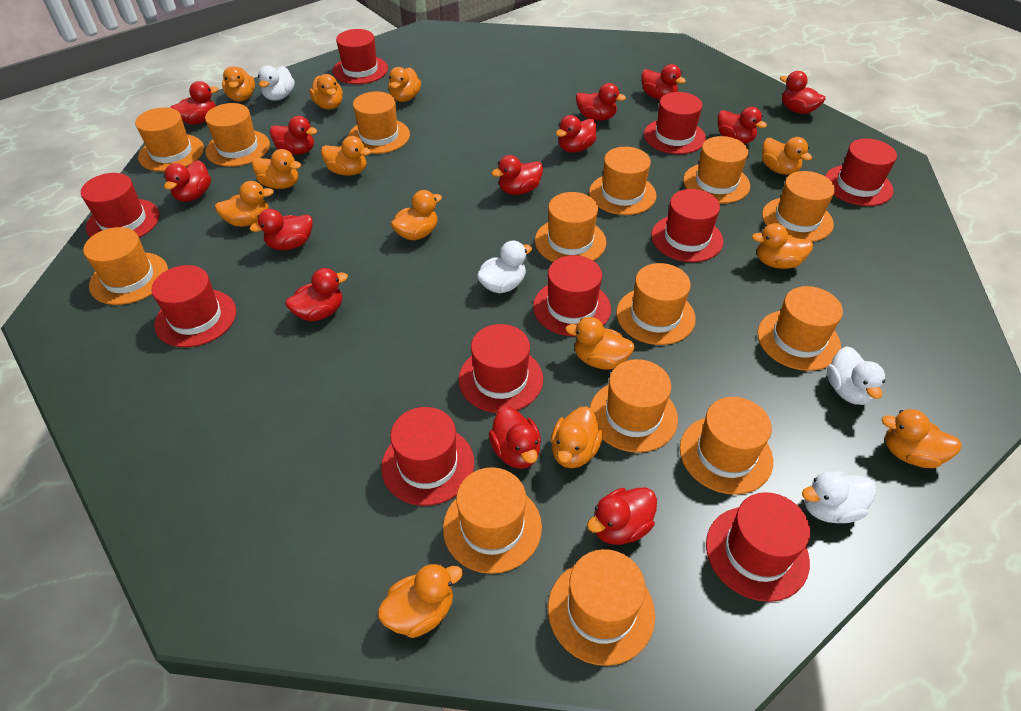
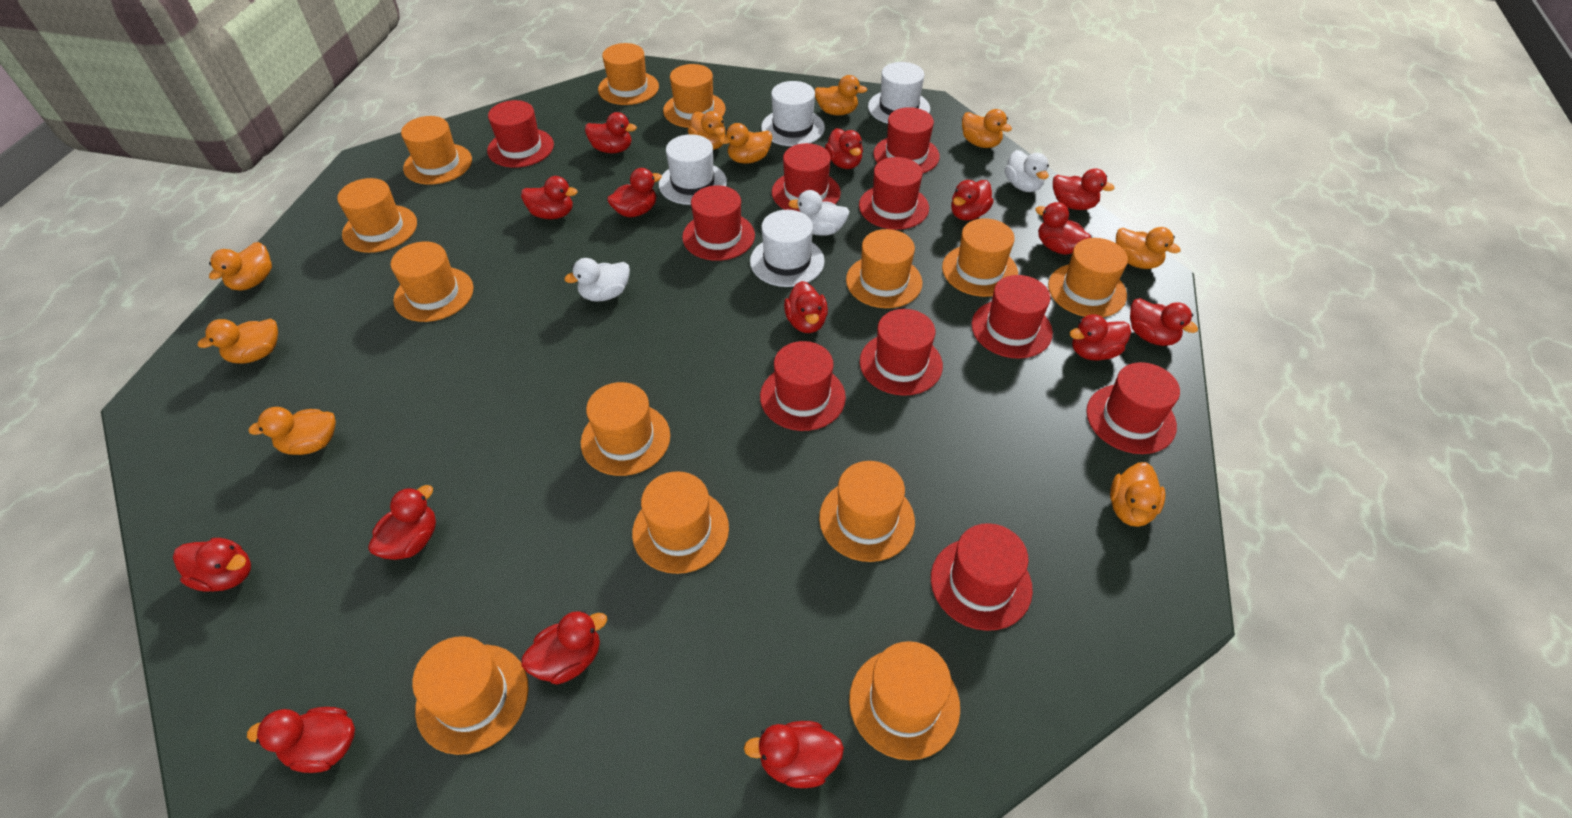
orange duck: 13 -> 9
orange hat: 14 -> 13
red duck: 13 -> 15
white duck: 4 -> 3
white hat: 0 -> 4

